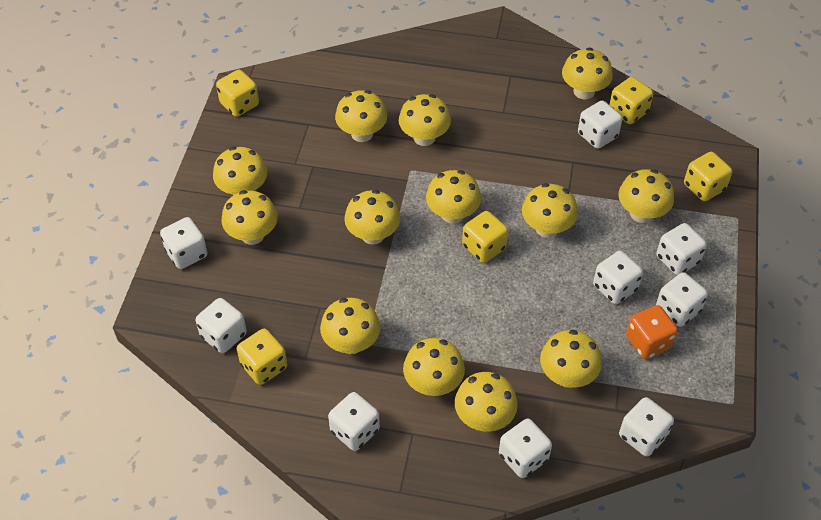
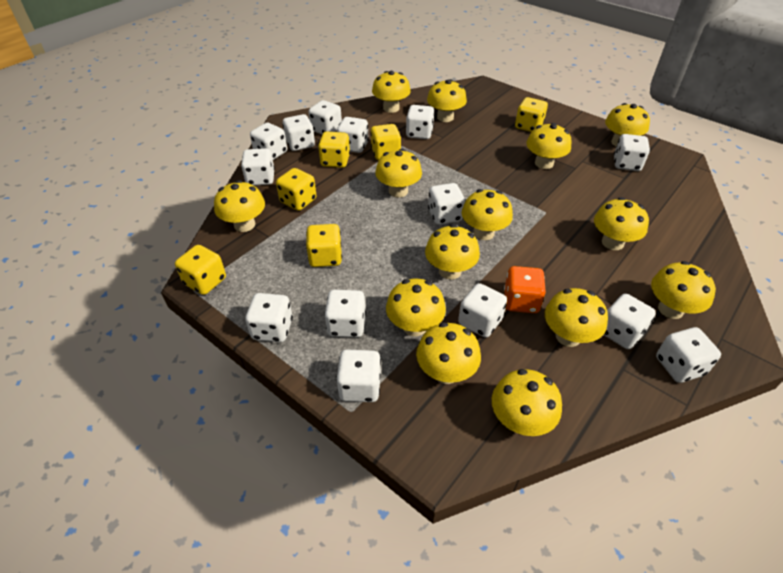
white dice: 9 -> 14
yellow dice: 5 -> 6
yellow mushroom: 13 -> 14

